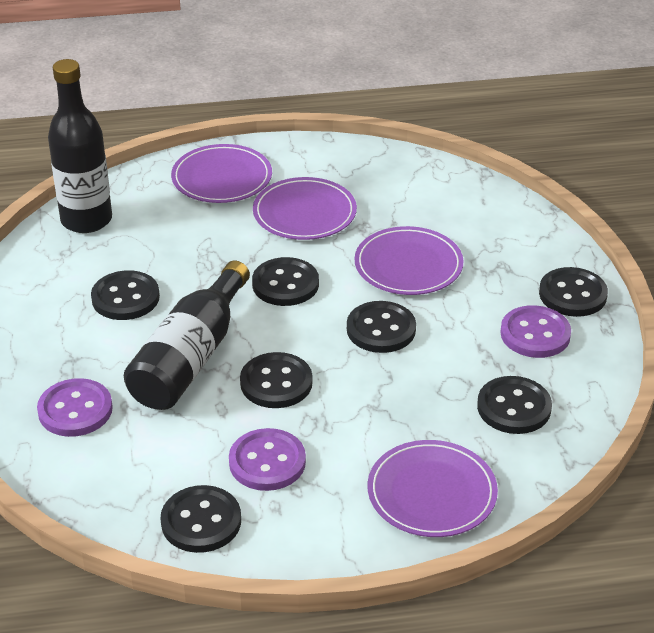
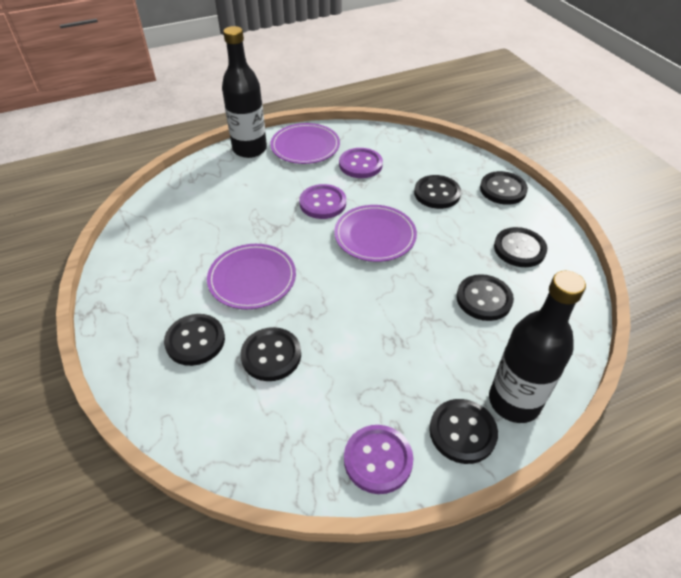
purple plate: 4 -> 3

